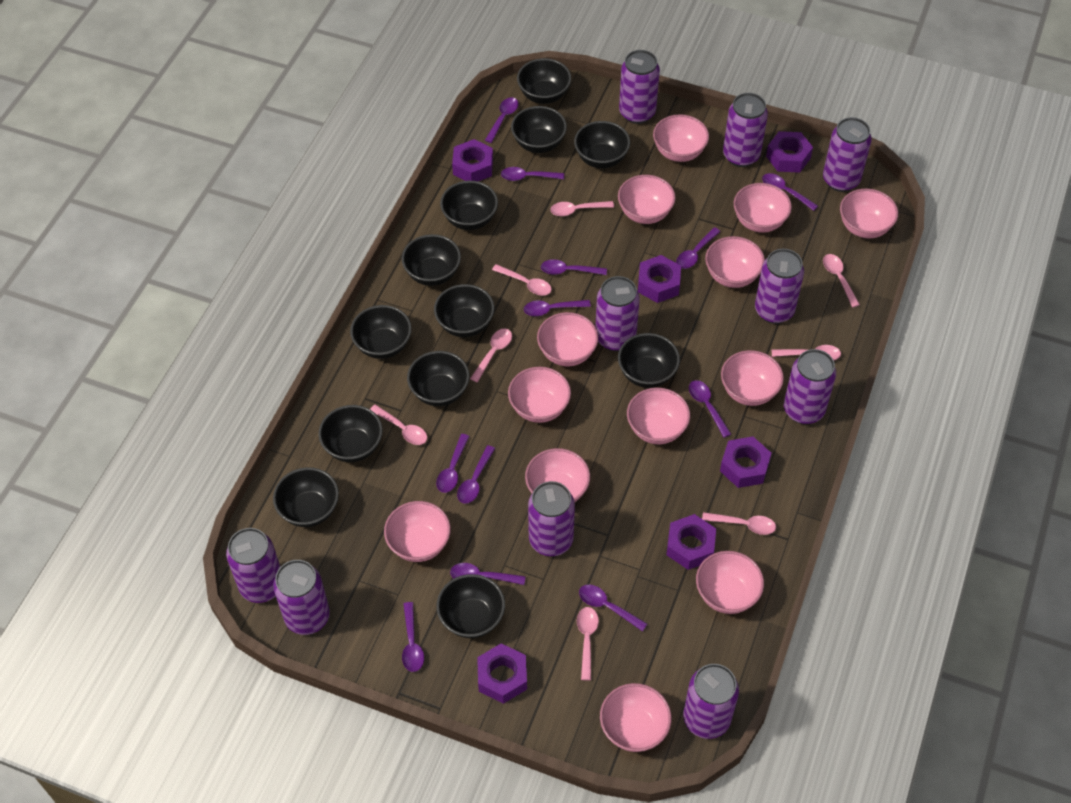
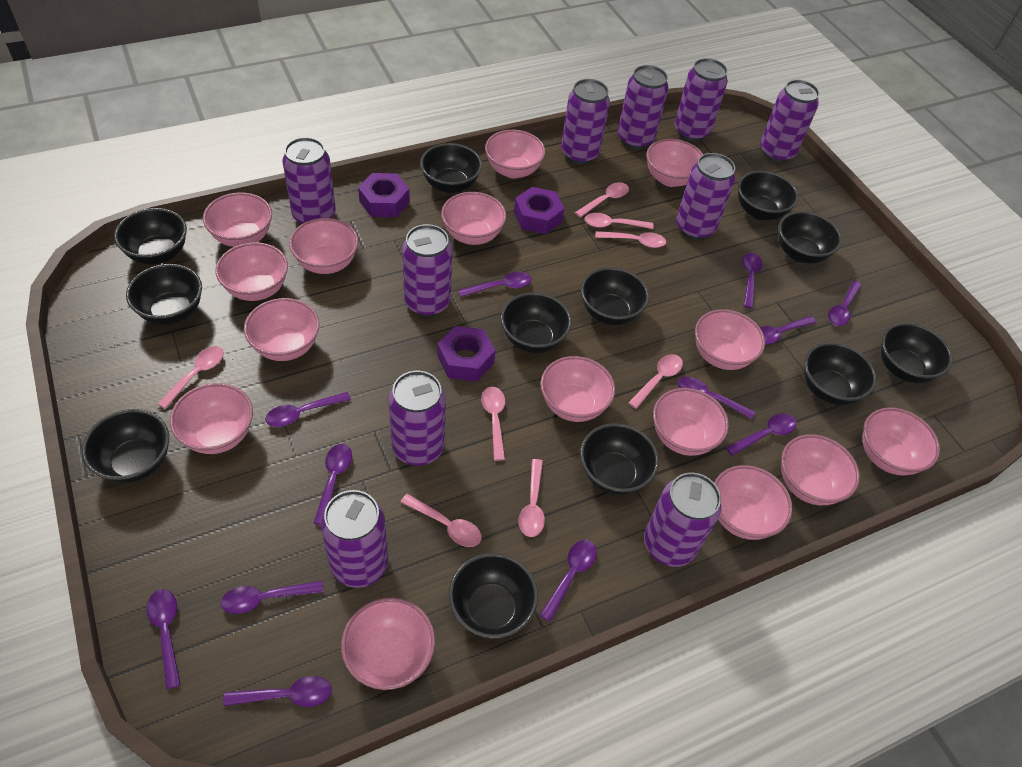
pink bowl: 13 -> 15
purple nut: 6 -> 3

